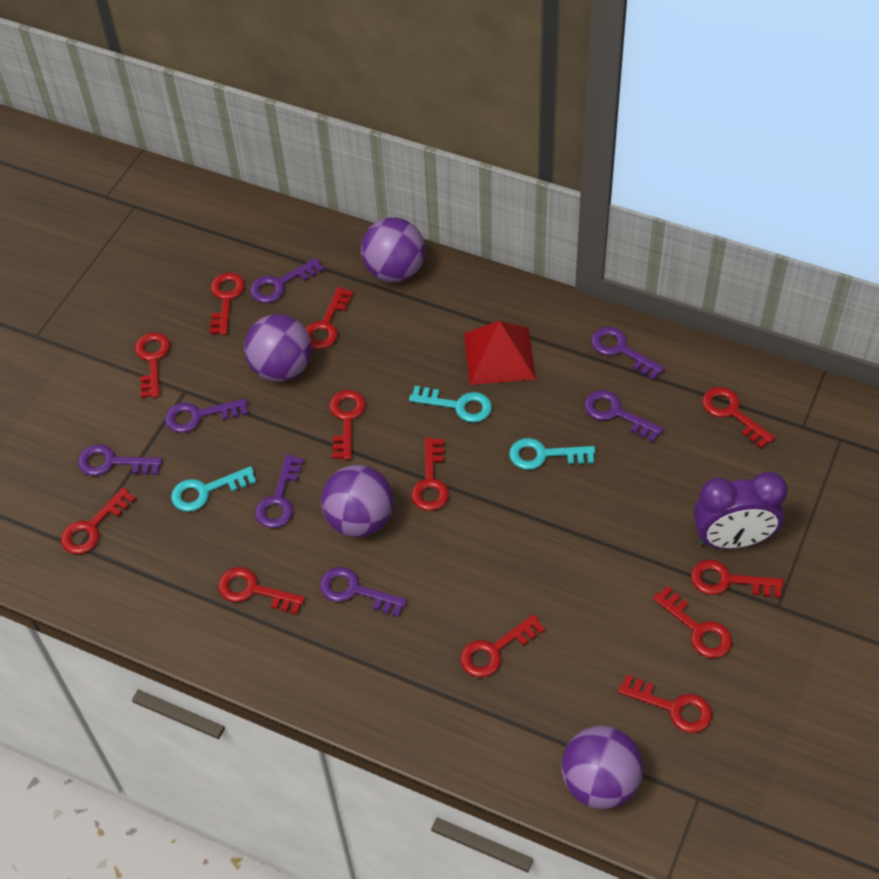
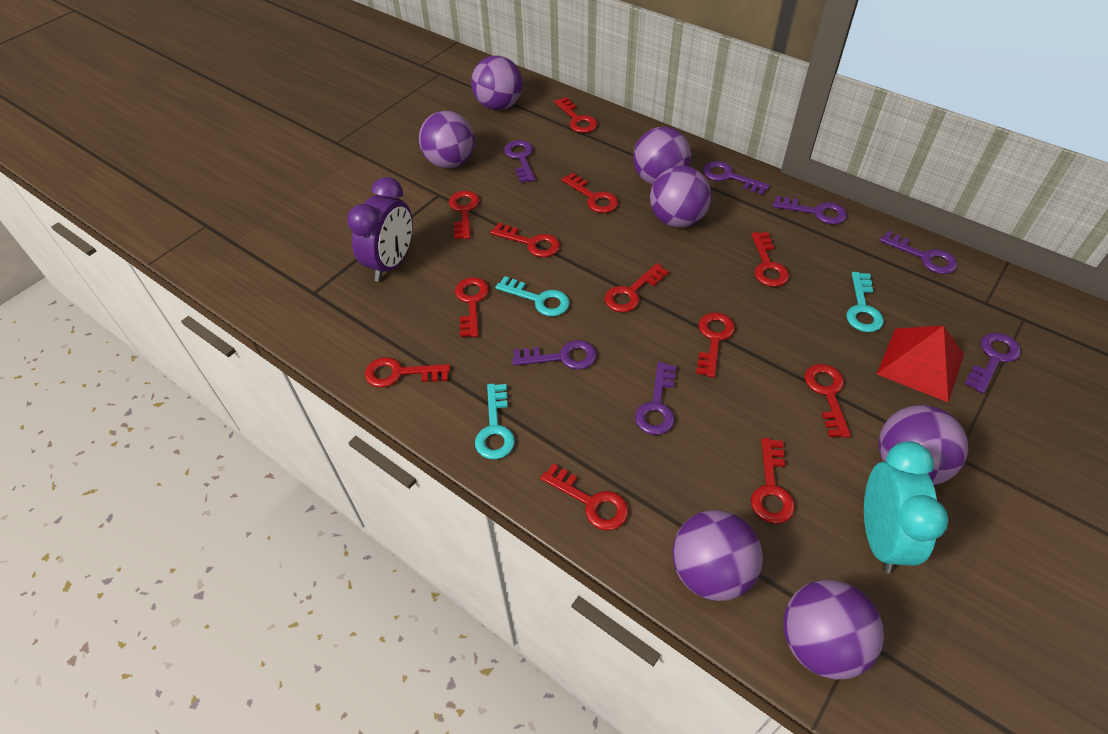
purple ball: 4 -> 7
turquoise clock: 0 -> 1

